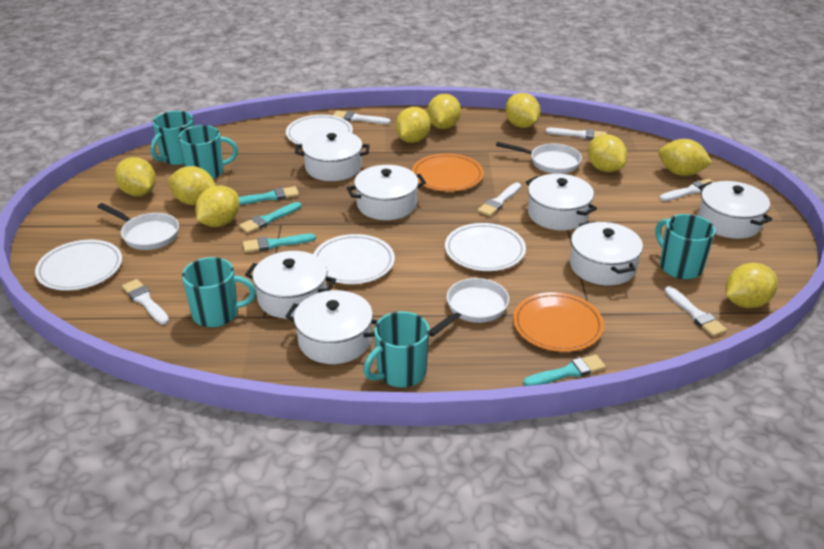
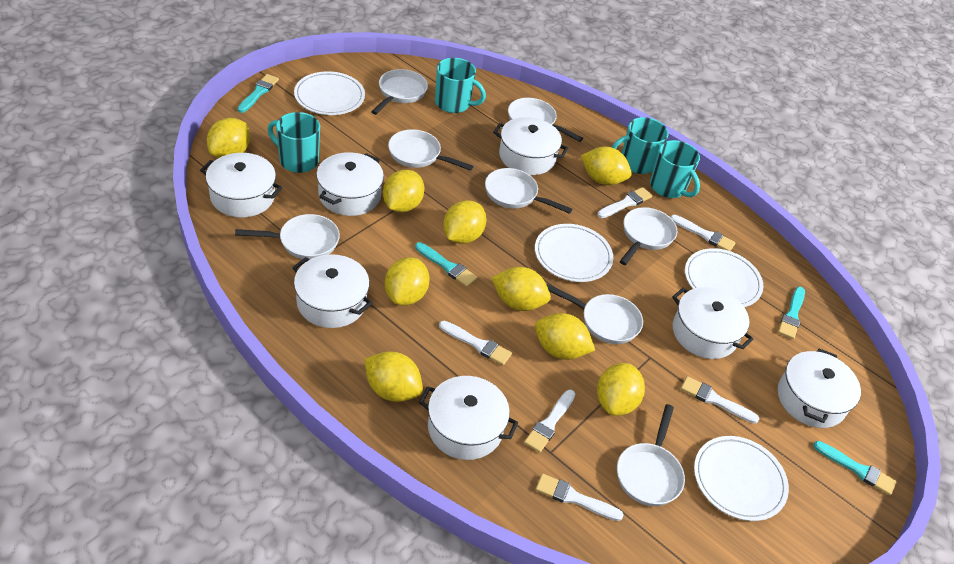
orange plate: 2 -> 0
turquoise mug: 5 -> 4
white pan: 3 -> 8

